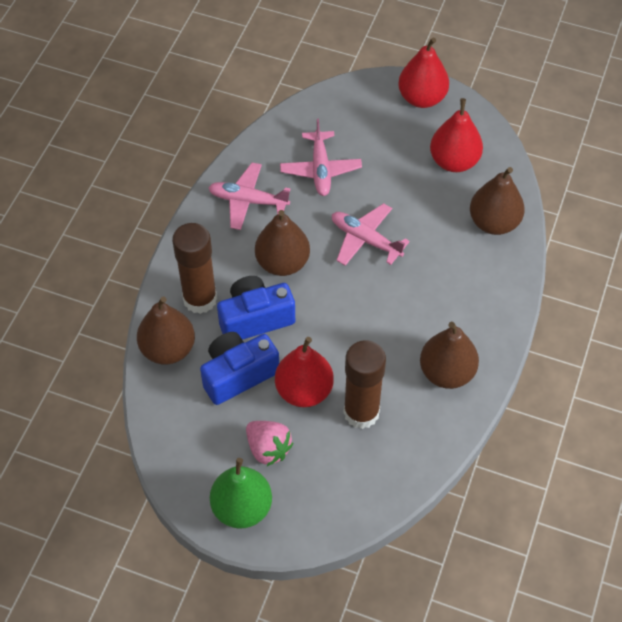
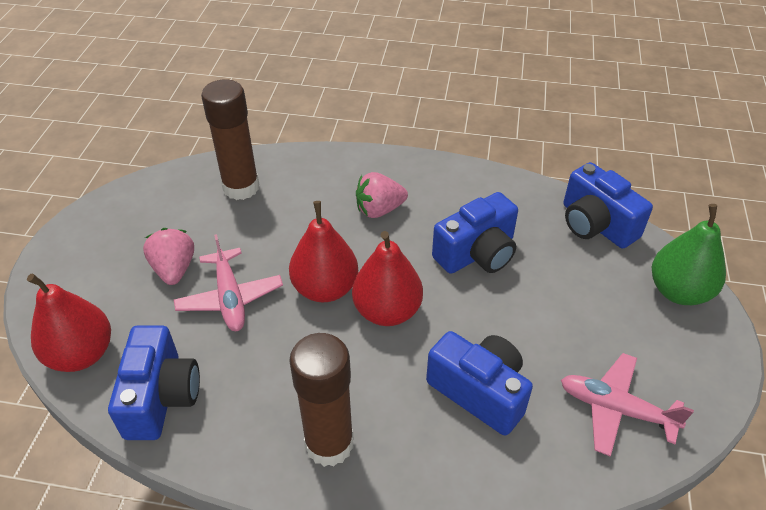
blue camera: 2 -> 4
brown pear: 4 -> 0
pink plane: 3 -> 2
pink strawberry: 1 -> 2

